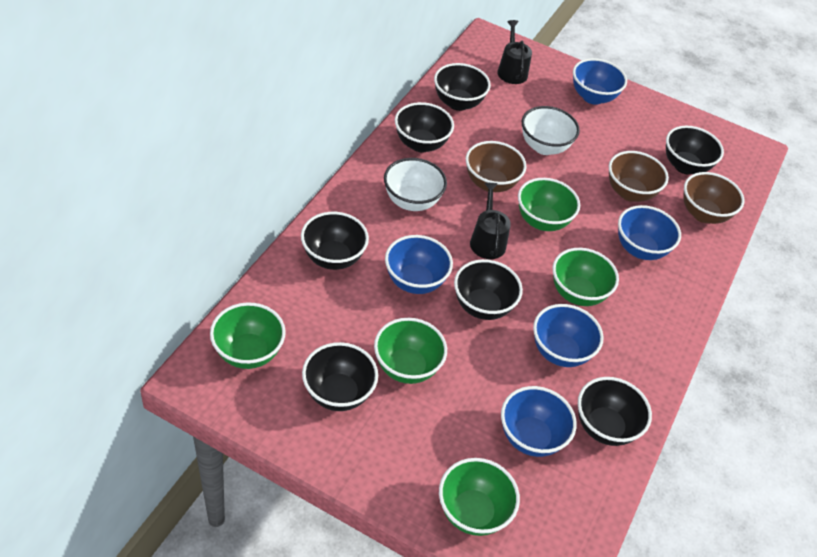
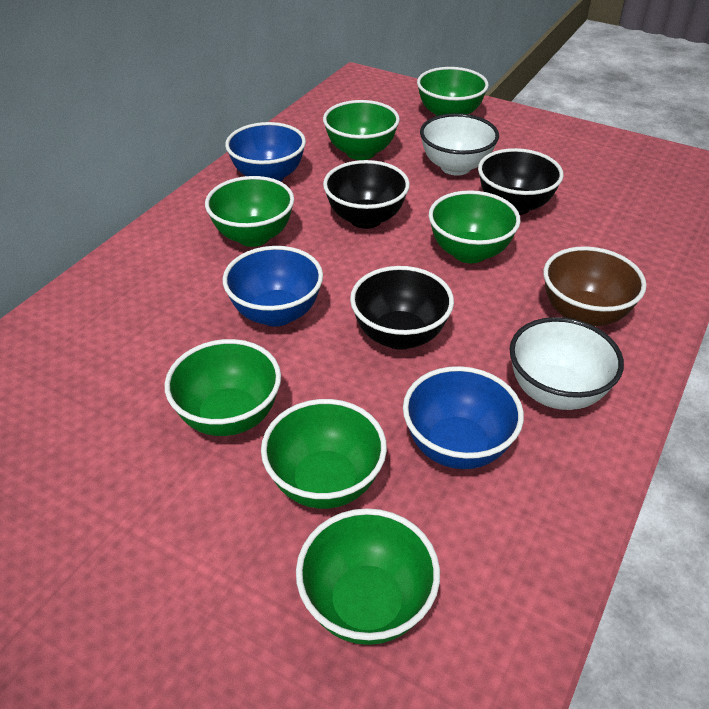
black bowl: 7 -> 3
black watering can: 2 -> 0
blue bowl: 5 -> 3
brown bowl: 3 -> 1
green bowl: 5 -> 7

